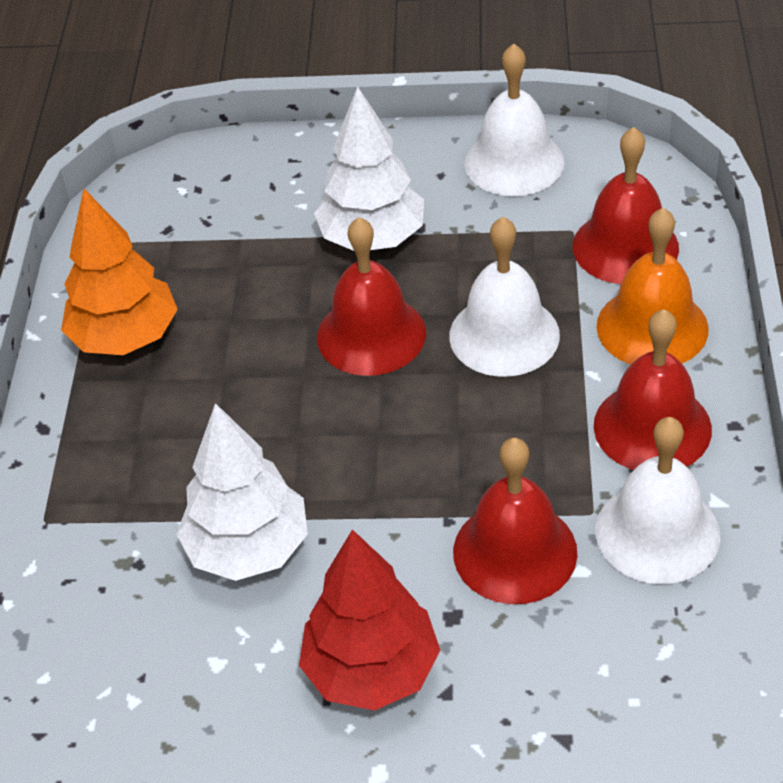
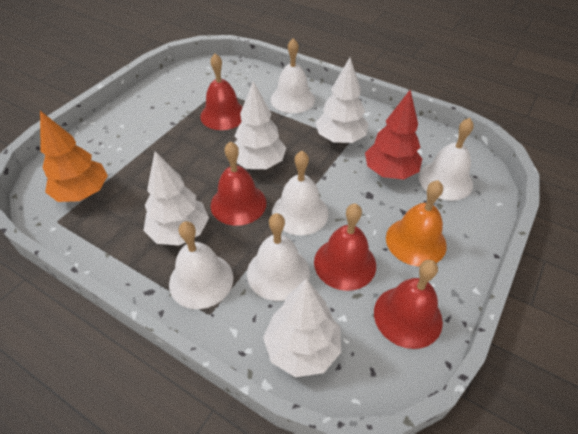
white bell: 3 -> 5
white tree: 2 -> 4

